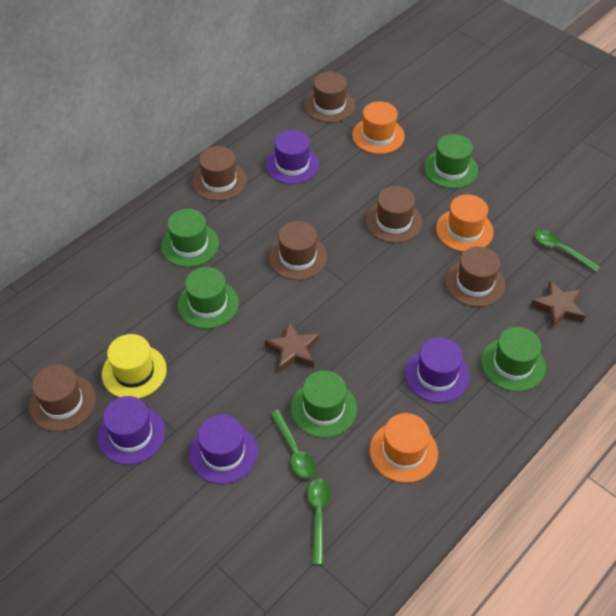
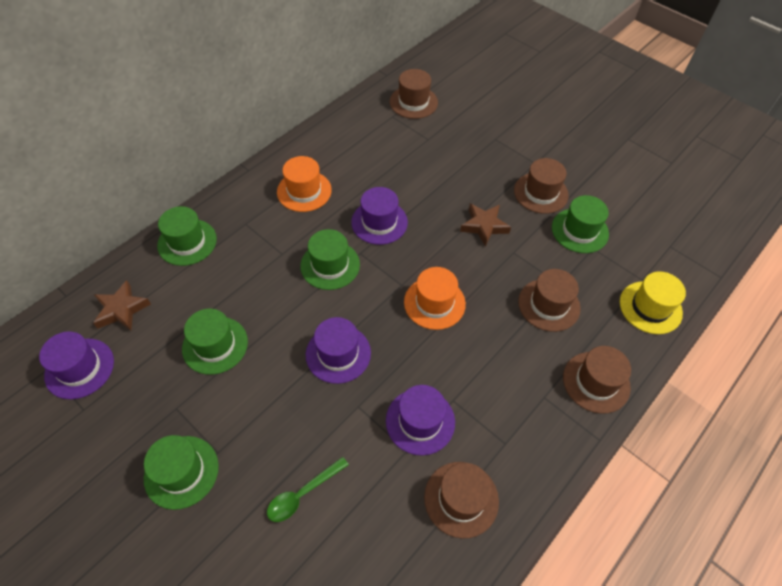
brown hat: 6 -> 5
green spoon: 3 -> 1
orange hat: 3 -> 2

